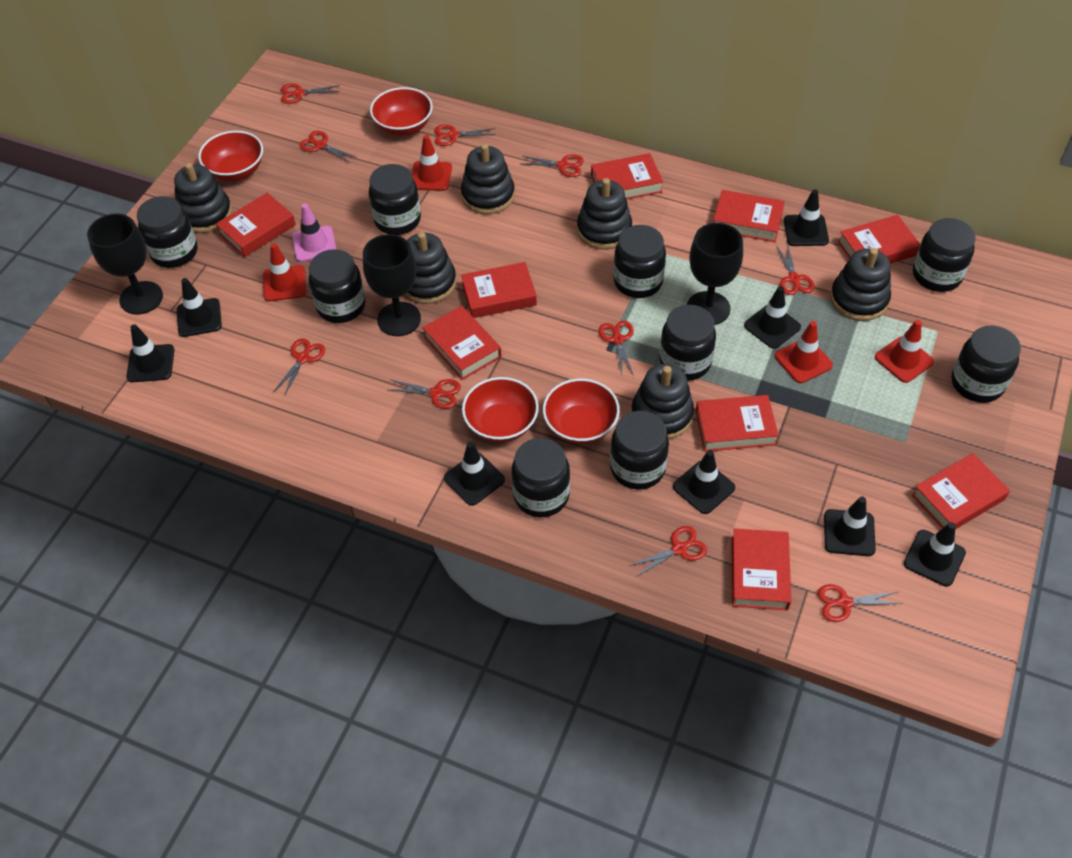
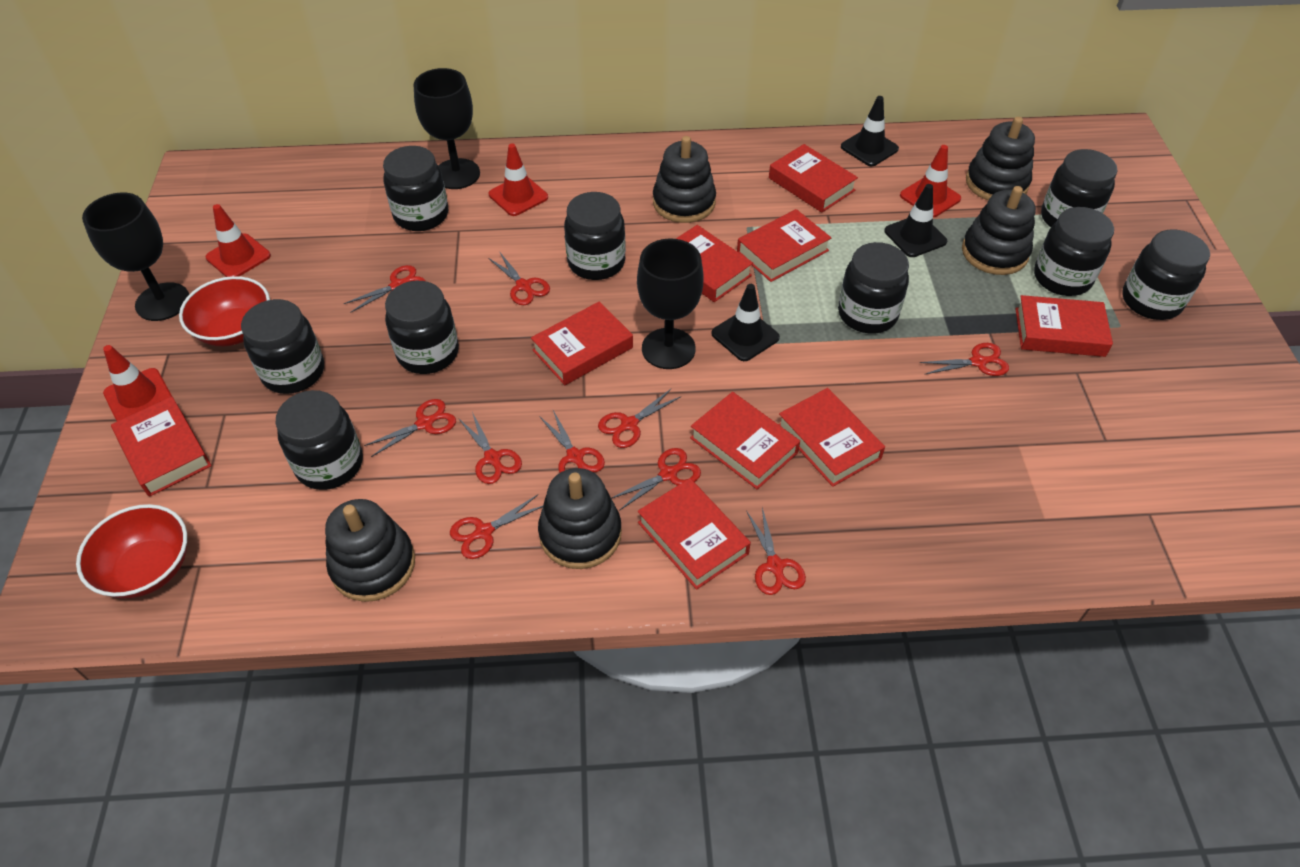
black stacking toy: 6 -> 5
black traffic cone: 8 -> 3
pink traffic cone: 1 -> 0
red bowl: 4 -> 2

